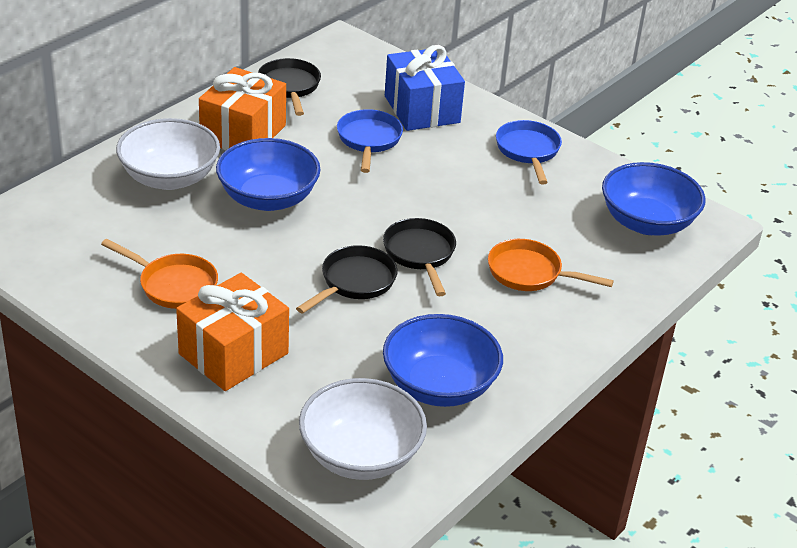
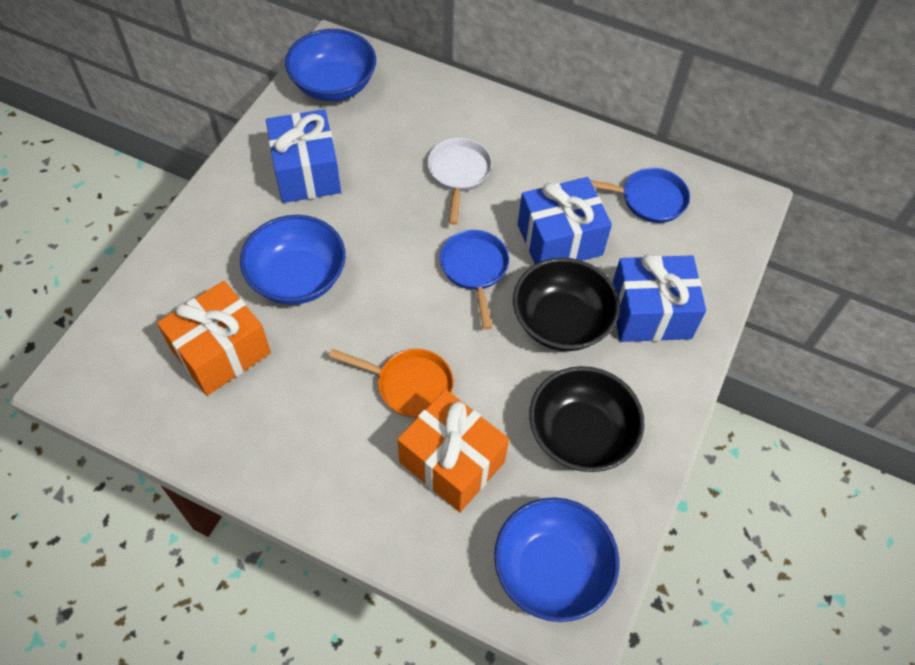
black bowl: 0 -> 2
black pan: 3 -> 0
blue gift: 1 -> 3
orange pan: 2 -> 1
white bowl: 2 -> 0
white pan: 0 -> 1

